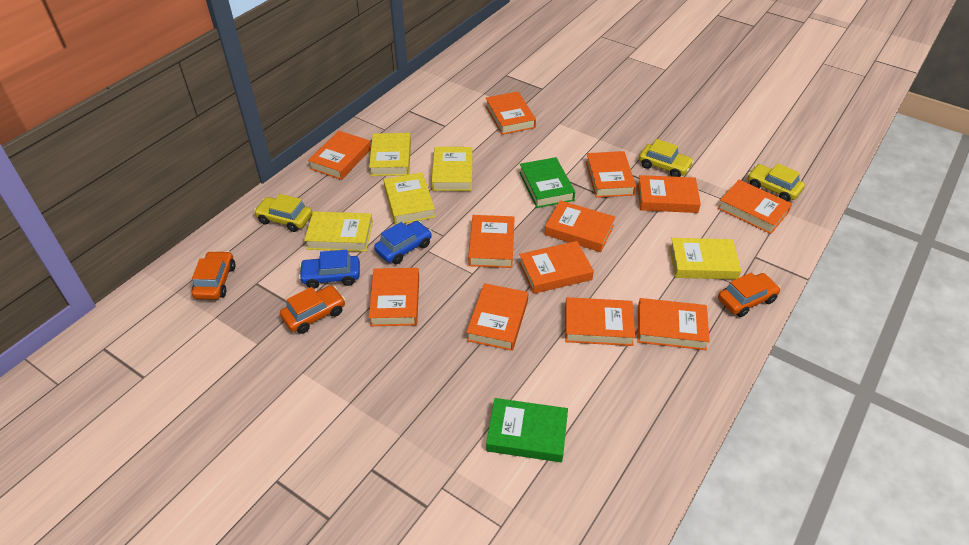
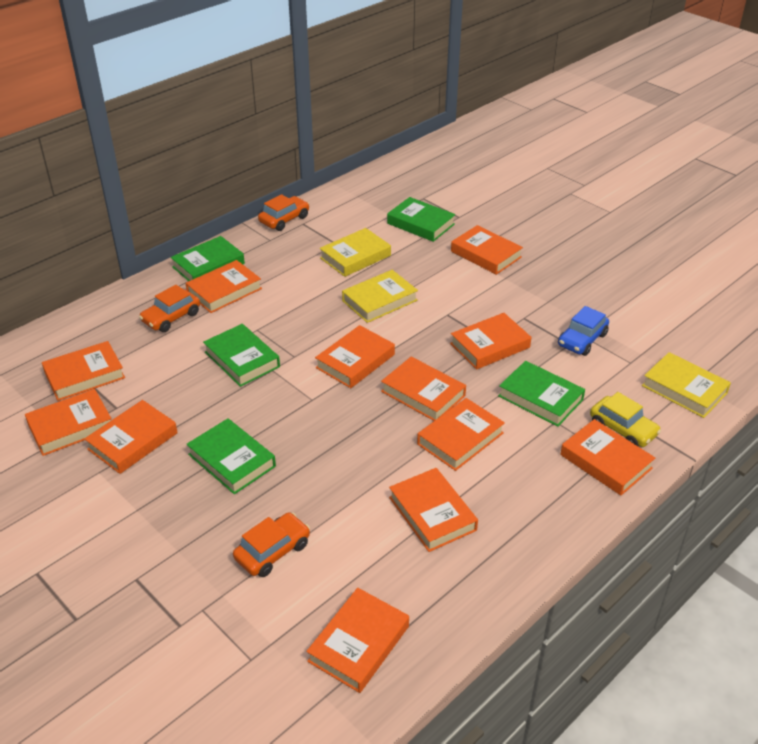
blue car: 2 -> 1
green book: 2 -> 5
yellow book: 5 -> 3
yellow car: 3 -> 1

